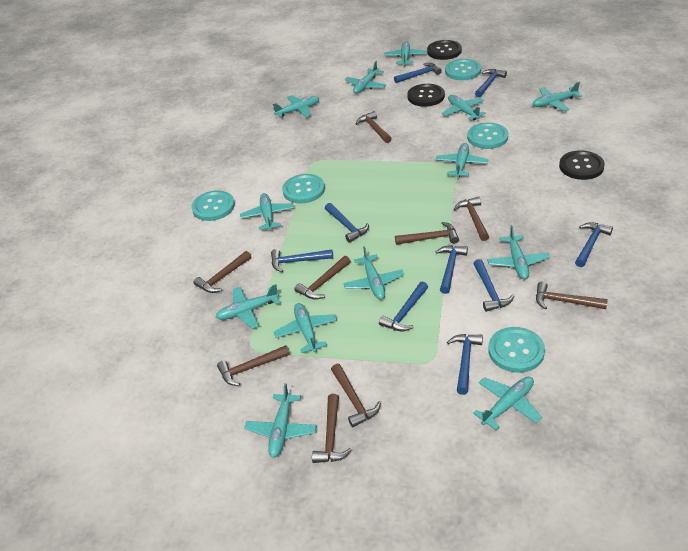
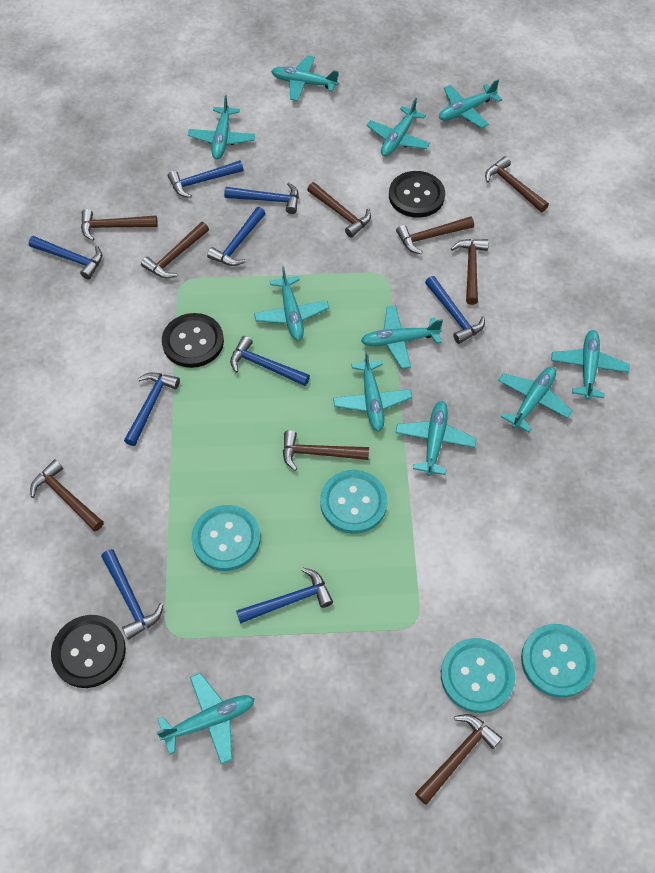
turquoise button: 5 -> 4
turquoise plane: 13 -> 11

